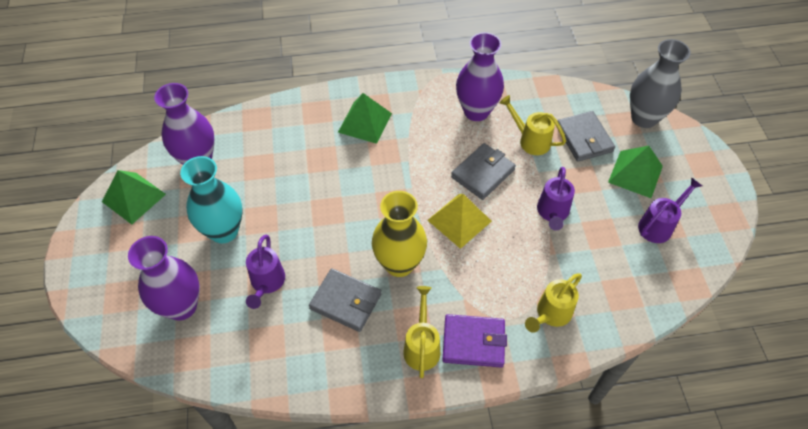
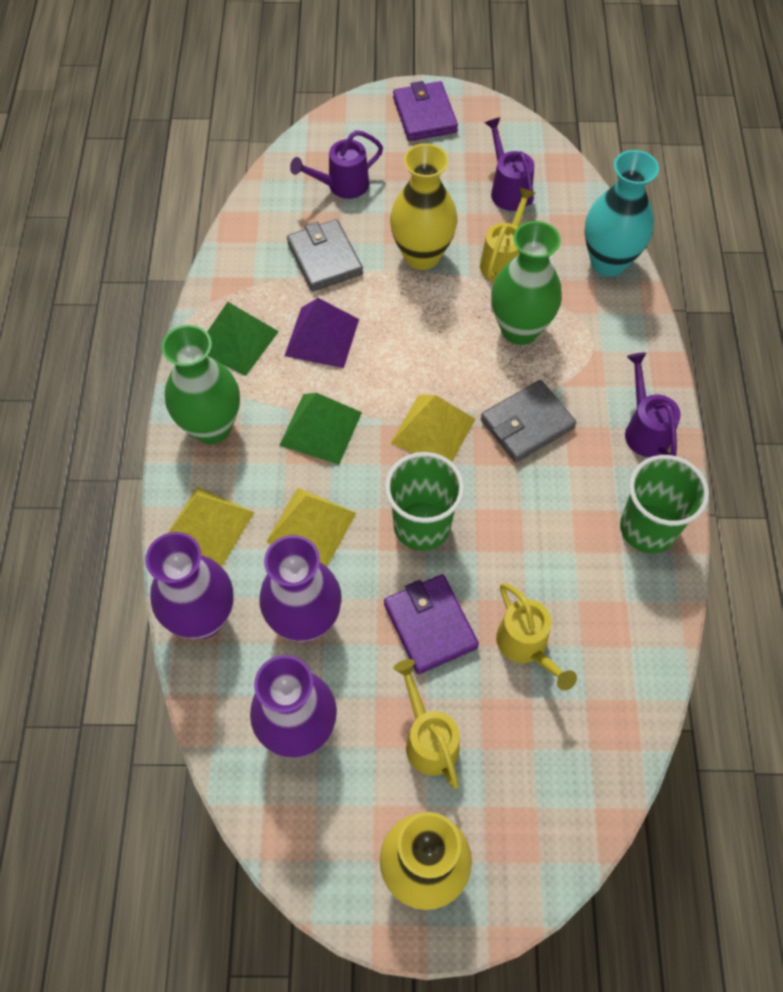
green cup: 0 -> 2
green pyramid: 3 -> 2
green vase: 0 -> 2
grey vase: 1 -> 0
grey wallet: 3 -> 2
purple pyramid: 0 -> 1
purple wallet: 1 -> 2
yellow pyramid: 1 -> 3
yellow vase: 1 -> 2

